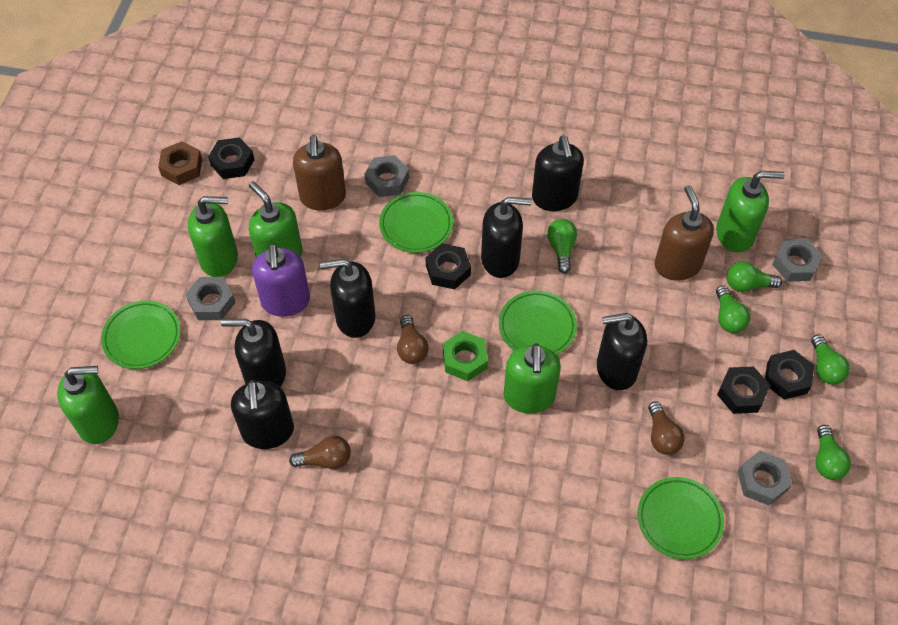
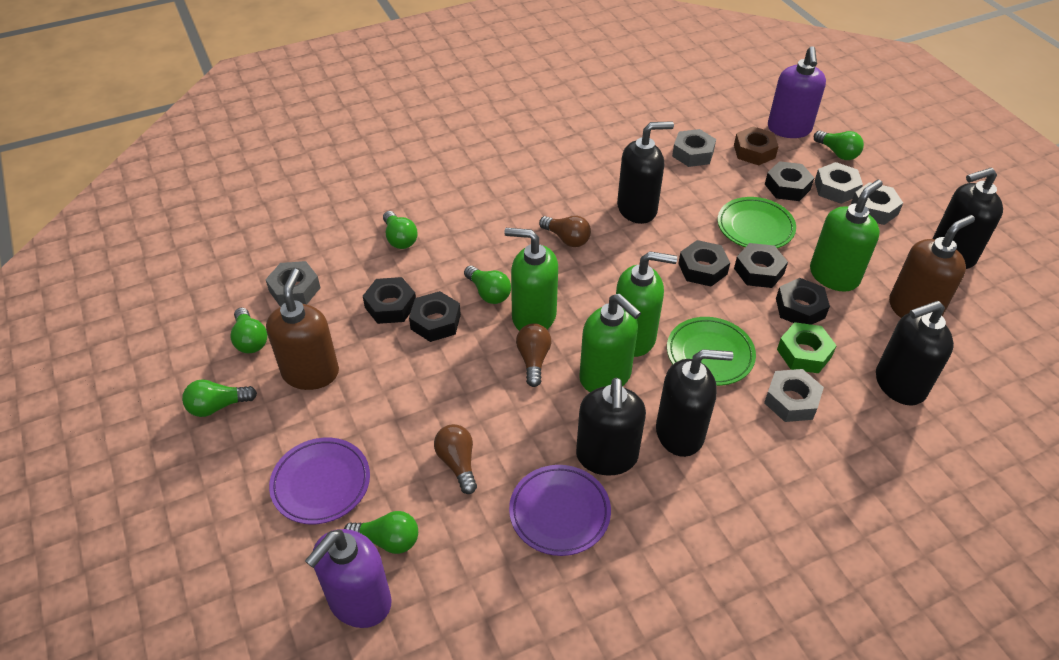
black nut: 4 -> 6
black soap dispenser: 6 -> 5
green light bulb: 5 -> 6
green plate: 4 -> 2
green soap dispenser: 5 -> 4
grey nut: 4 -> 5
purple plate: 0 -> 2
purple soap dispenser: 1 -> 2

